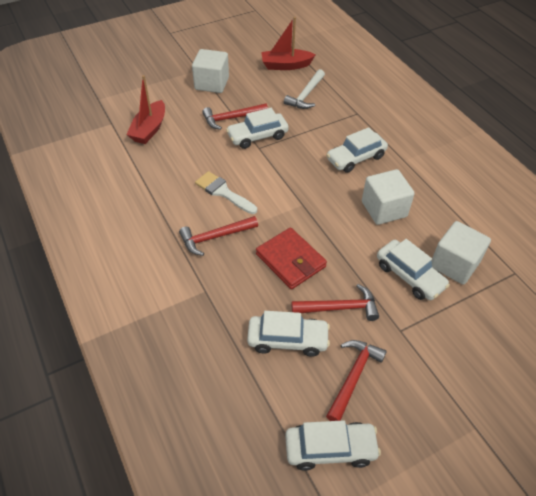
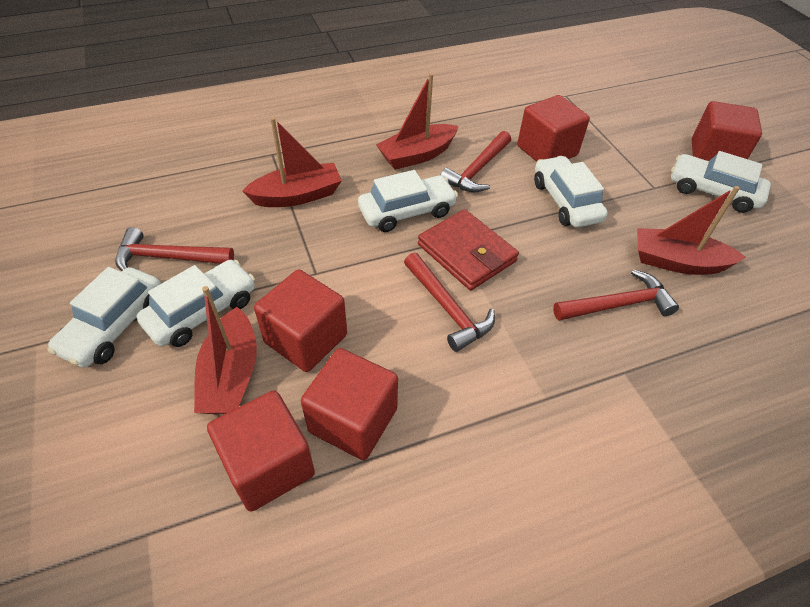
red boat: 2 -> 4
red cube: 0 -> 5
white brush: 1 -> 0
white cube: 3 -> 0
white hammer: 1 -> 0

